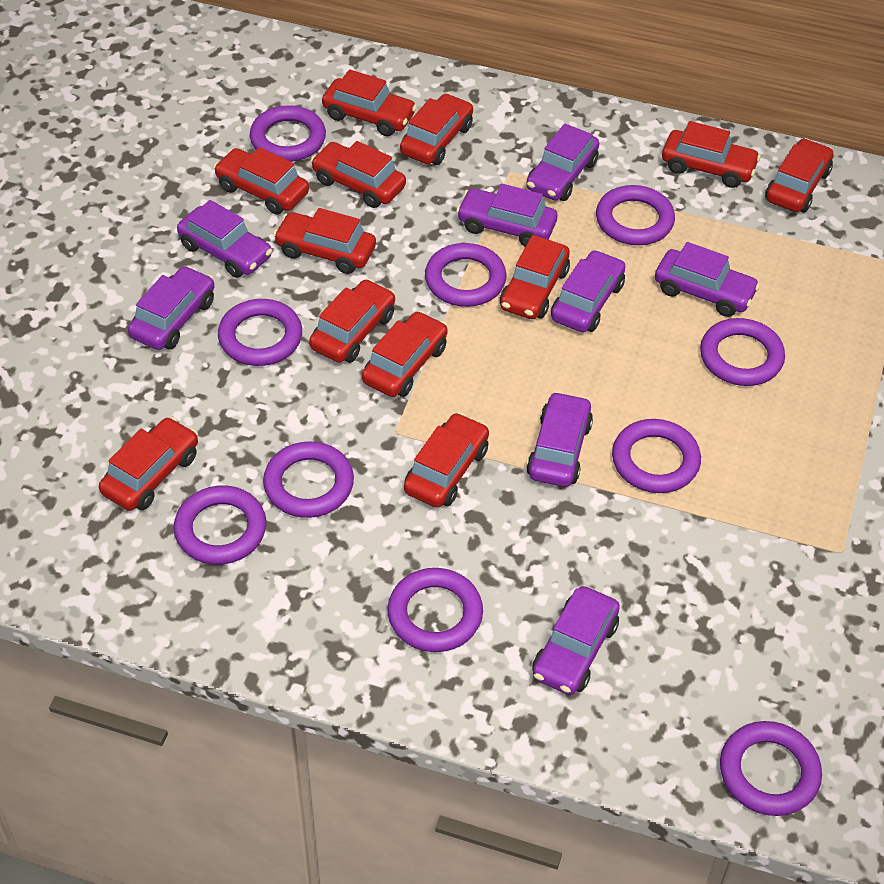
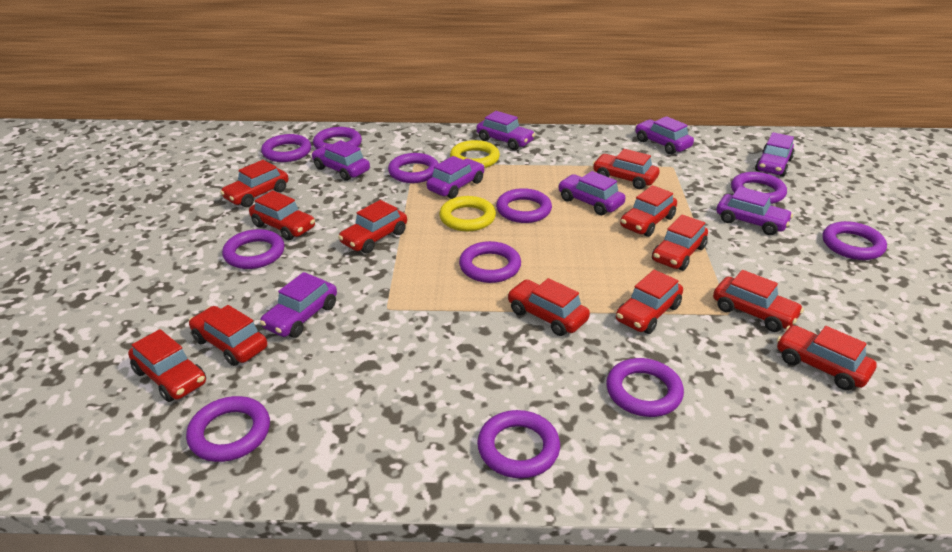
purple ring: 10 -> 11
yellow ring: 0 -> 2

